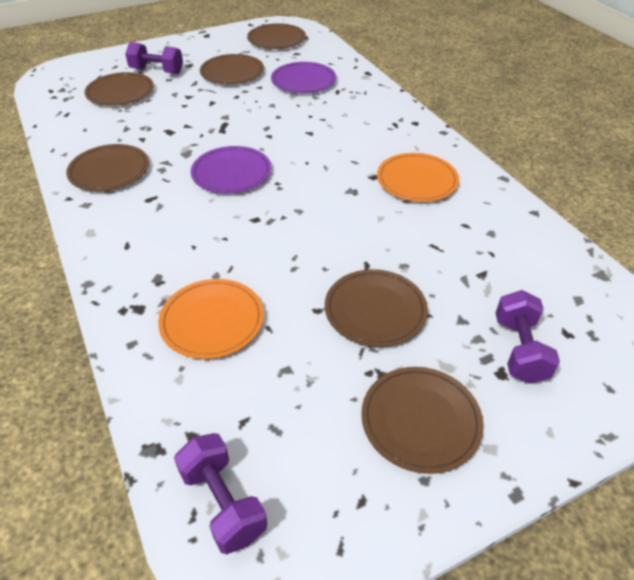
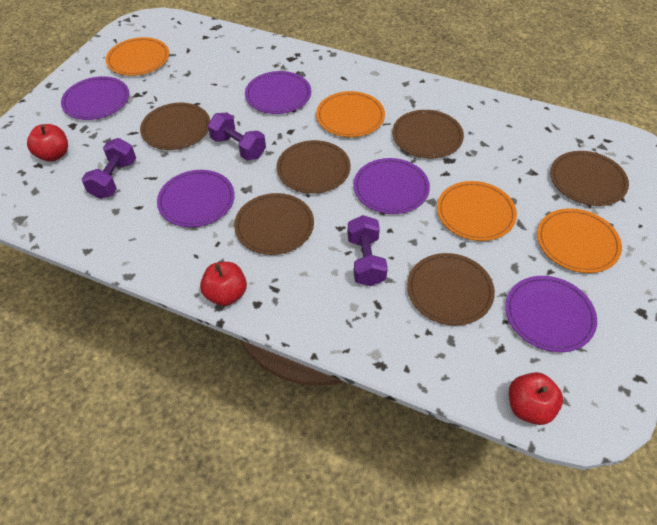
orange plate: 2 -> 4
purple plate: 2 -> 5
red apple: 0 -> 3

